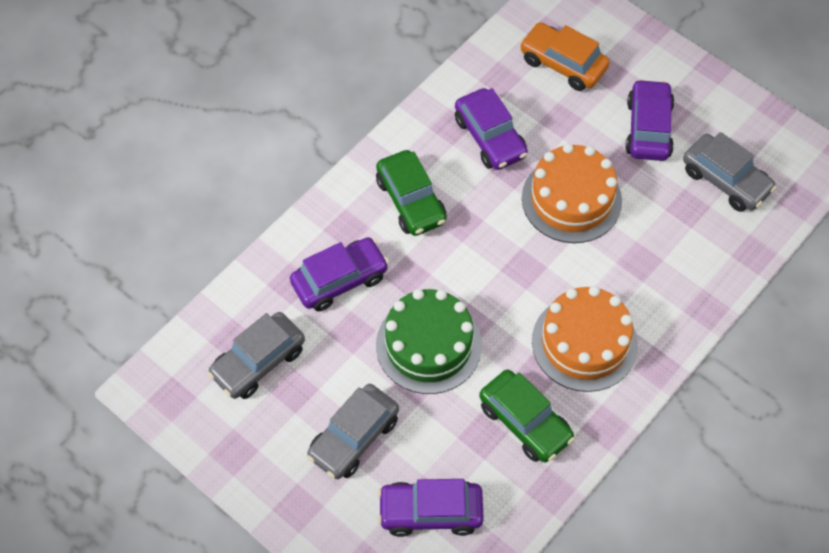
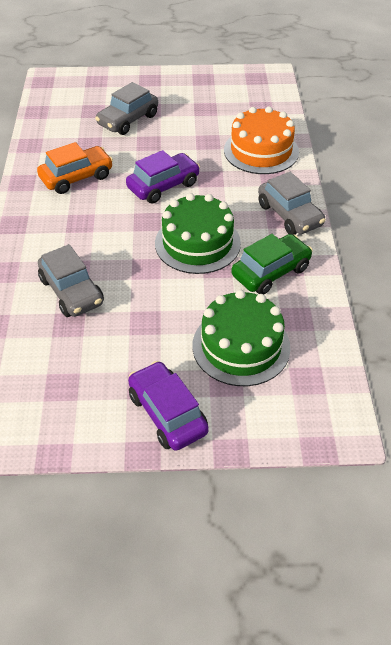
green cake: 1 -> 2
green car: 2 -> 1
orange cake: 2 -> 1
purple car: 4 -> 2

